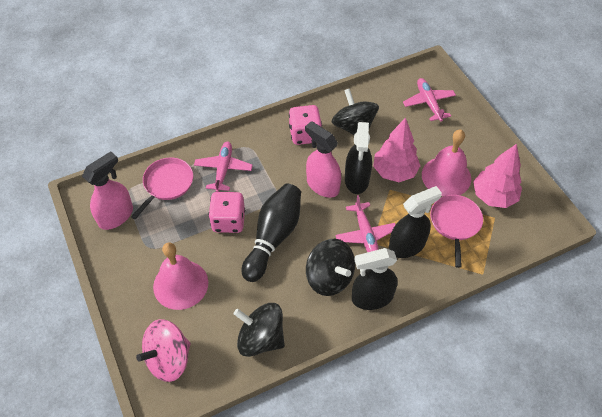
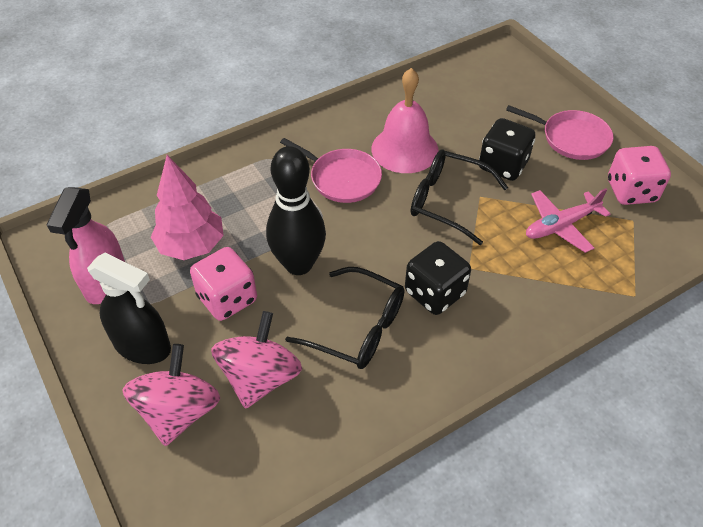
black dice: 0 -> 2
black glasses: 0 -> 2
black spinning top: 3 -> 0
black spray bottle: 3 -> 1
pink bell: 2 -> 1
pink plane: 3 -> 1
pink spinning top: 1 -> 2
pink spray bottle: 2 -> 1
pink tree: 2 -> 1

